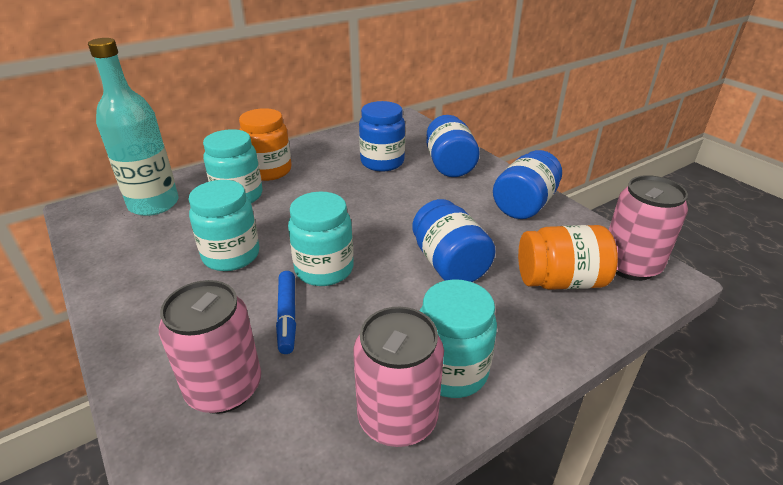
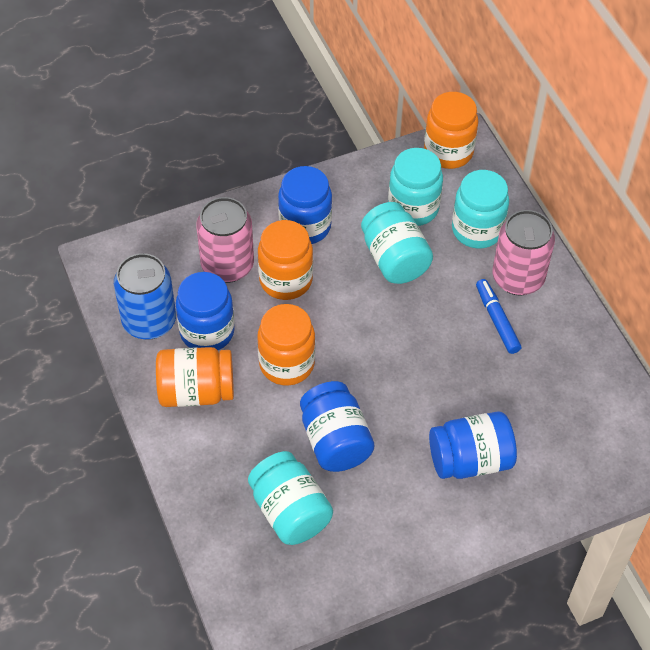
blue can: 0 -> 1
orange jar: 2 -> 4
pink can: 3 -> 2
turquoise bottle: 1 -> 0

